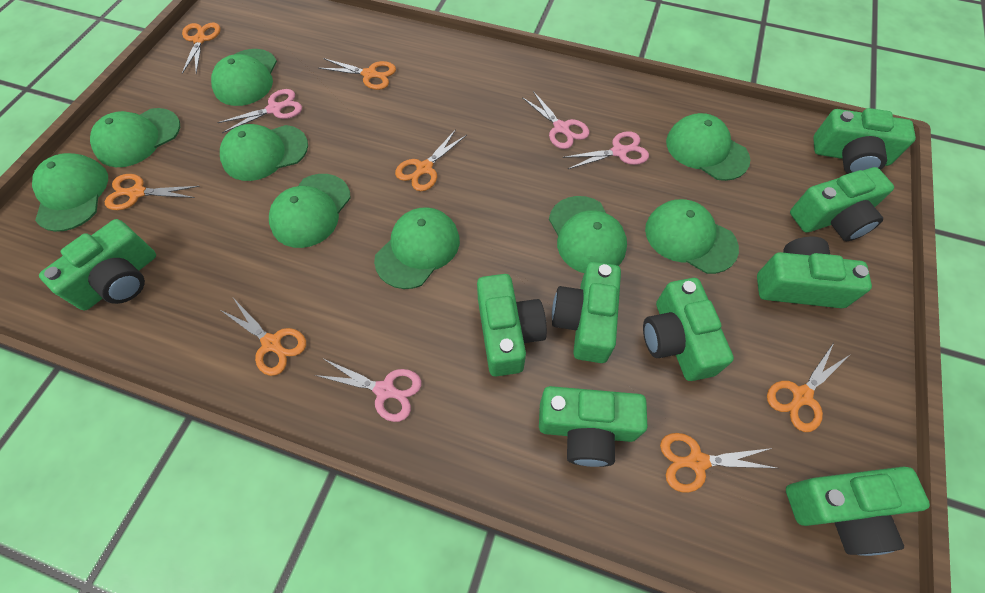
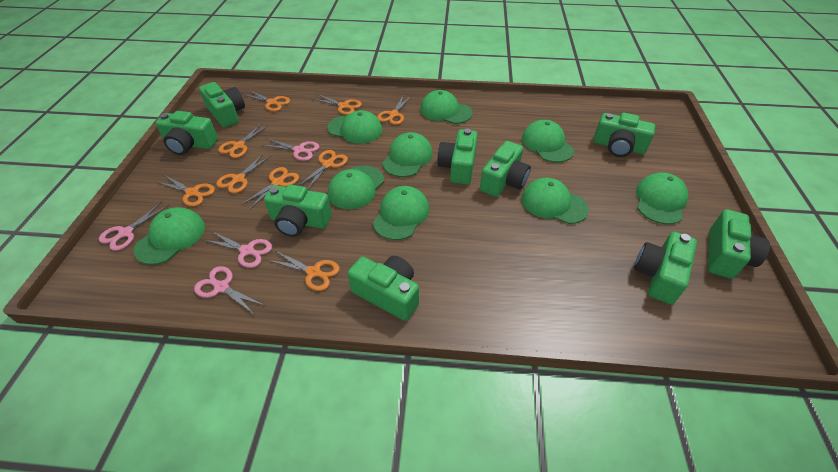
orange scissors: 7 -> 9

